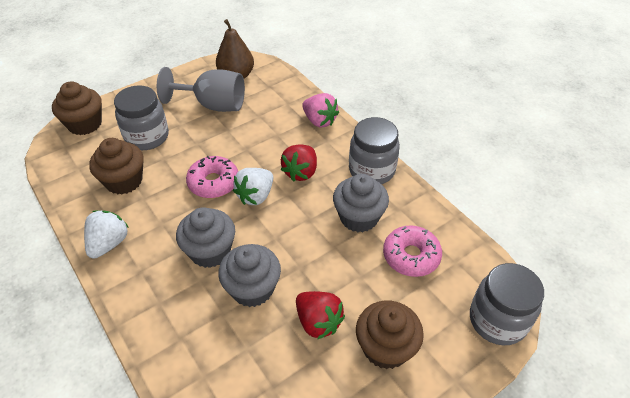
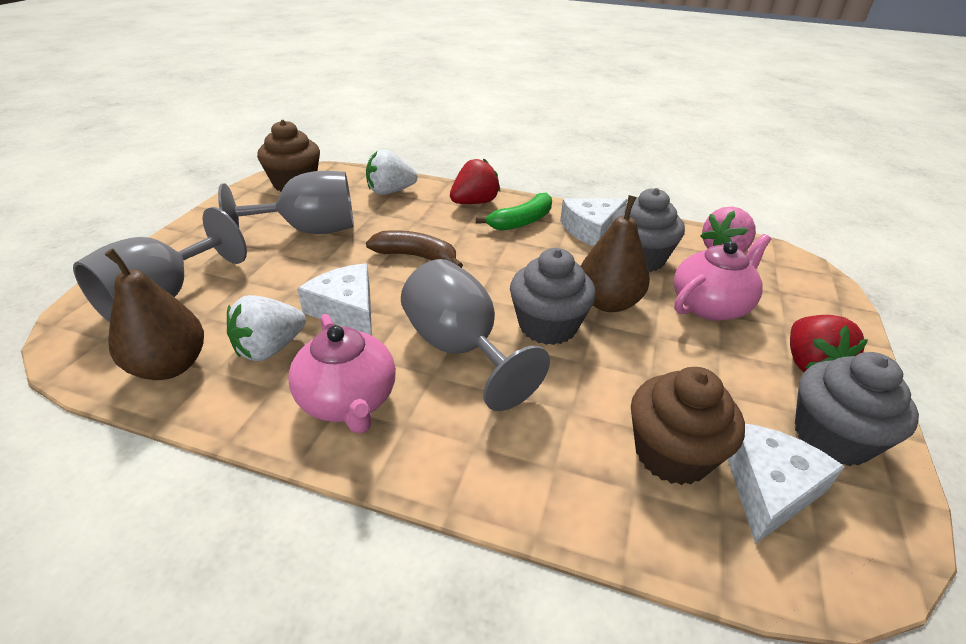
brown banana: 0 -> 1
brown cupcake: 3 -> 2
brown pear: 1 -> 2
green banana: 0 -> 1
grey goblet: 1 -> 3
grey jar: 3 -> 0
pink donut: 2 -> 0
pink teapot: 0 -> 2
white cheese: 0 -> 3

